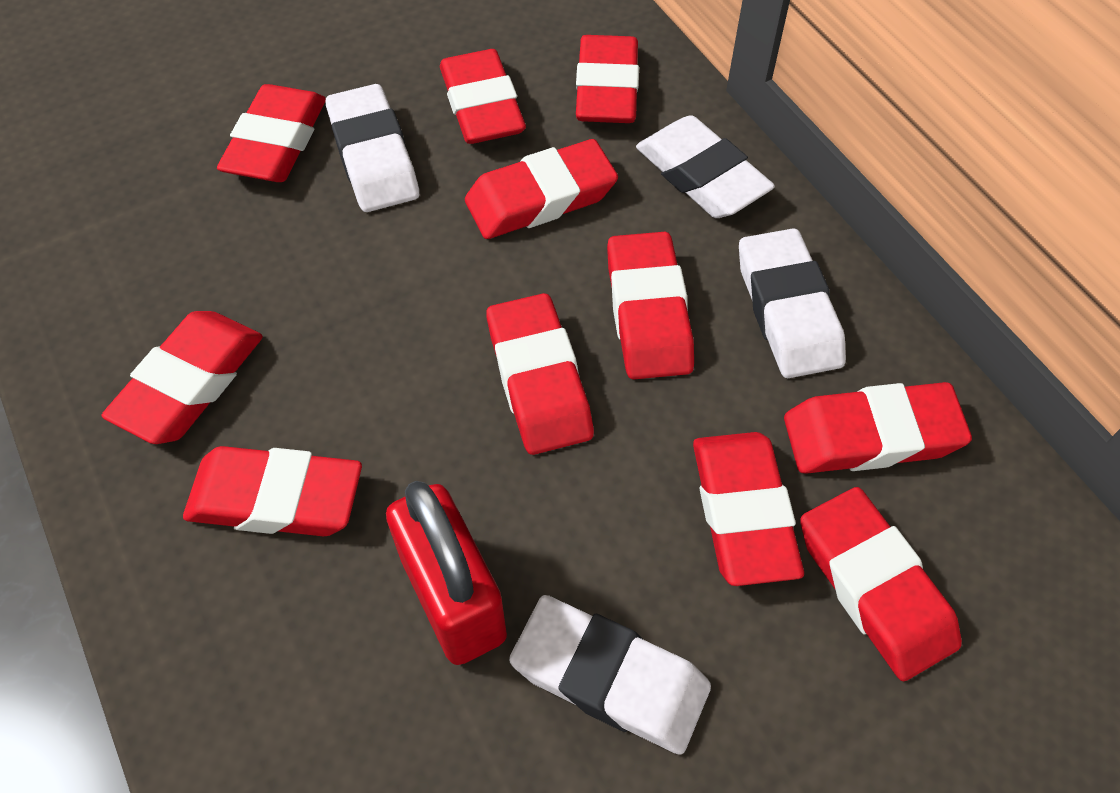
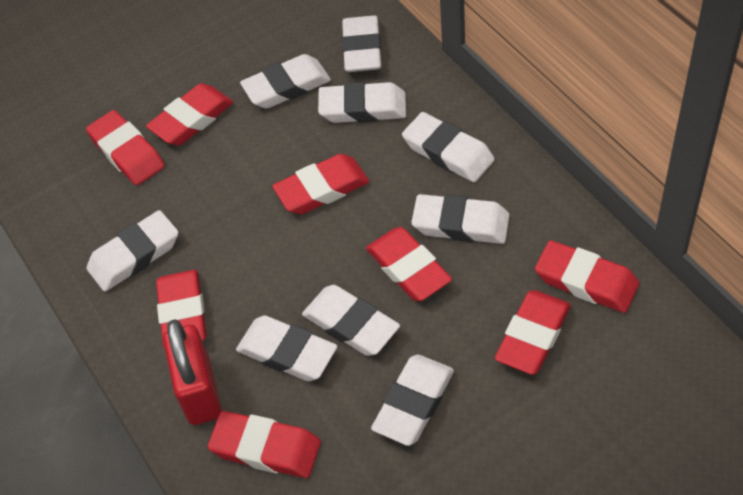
red eraser: 11 -> 8
white eraser: 4 -> 9

